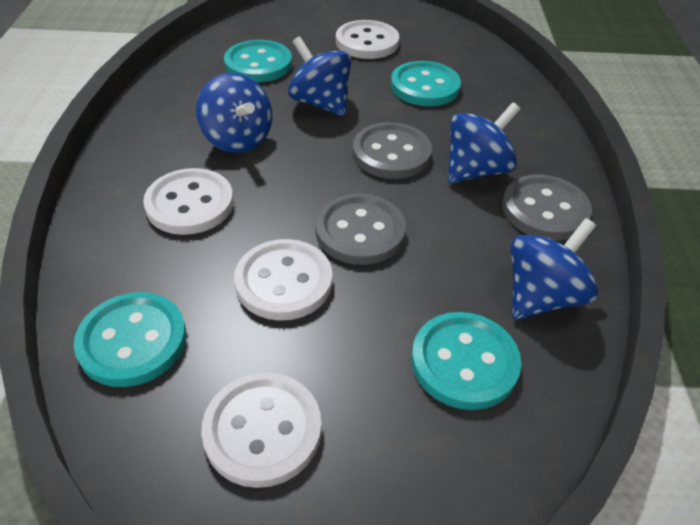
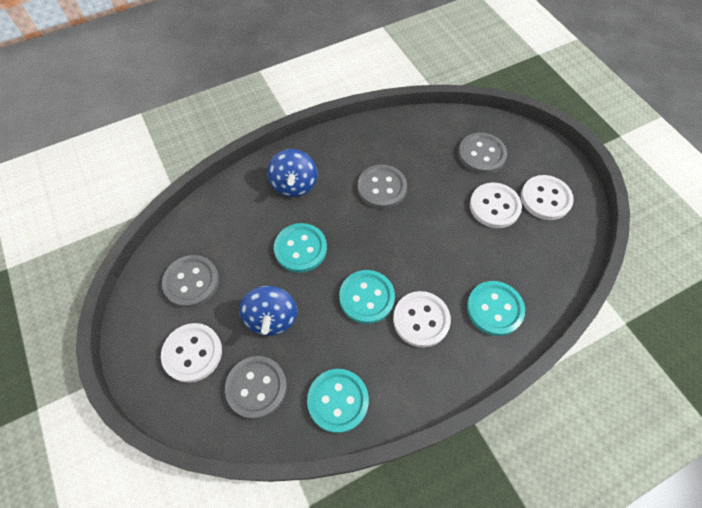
blue spinning top: 4 -> 2
grey button: 3 -> 4

